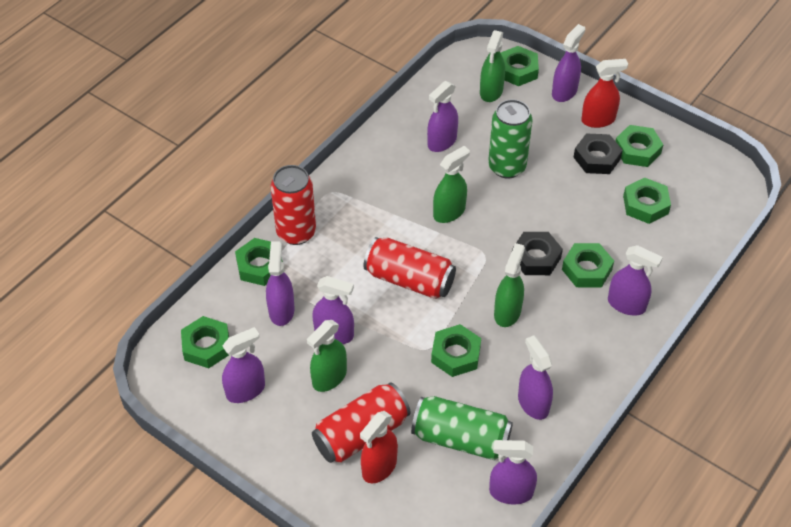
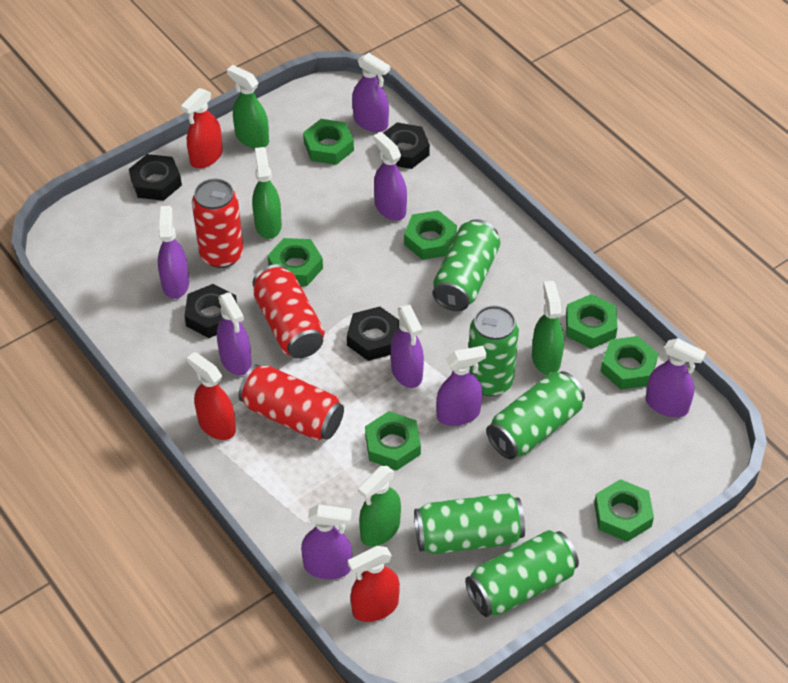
black nut: 2 -> 4
green can: 2 -> 5
red spray bottle: 2 -> 3

